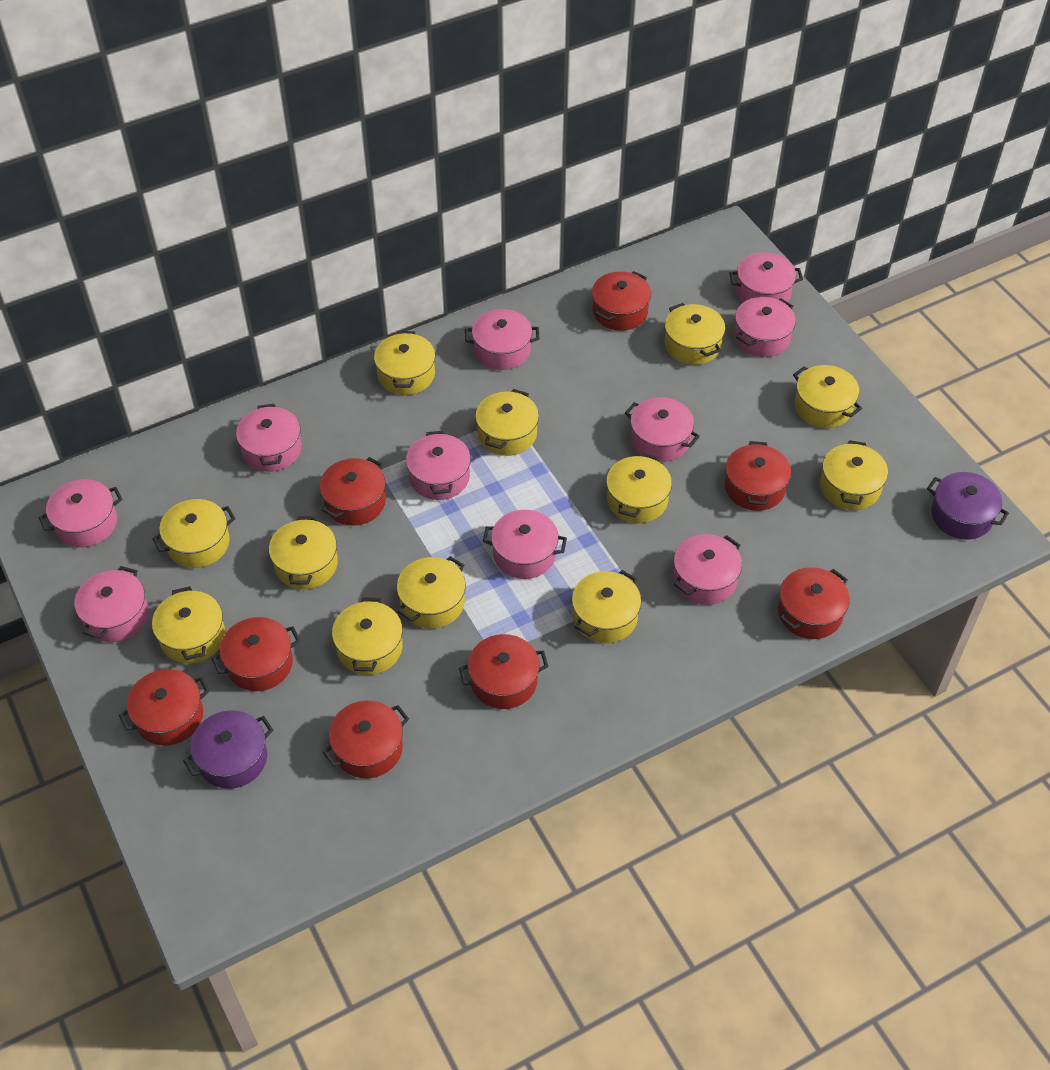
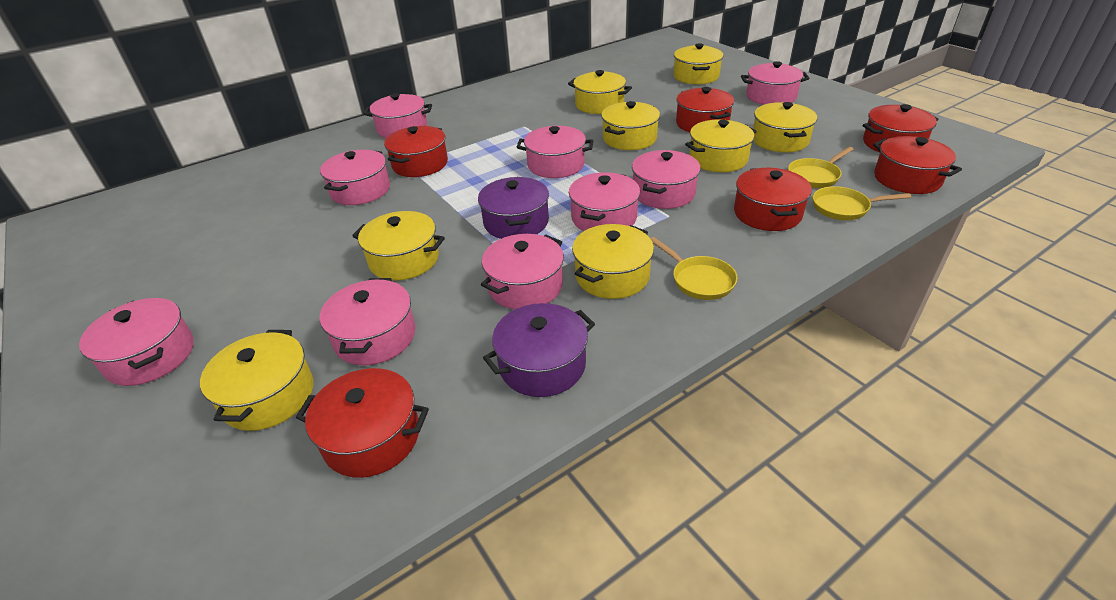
pink pot: 10 -> 9
red pot: 8 -> 6
yellow pan: 0 -> 3
yellow pot: 12 -> 8

